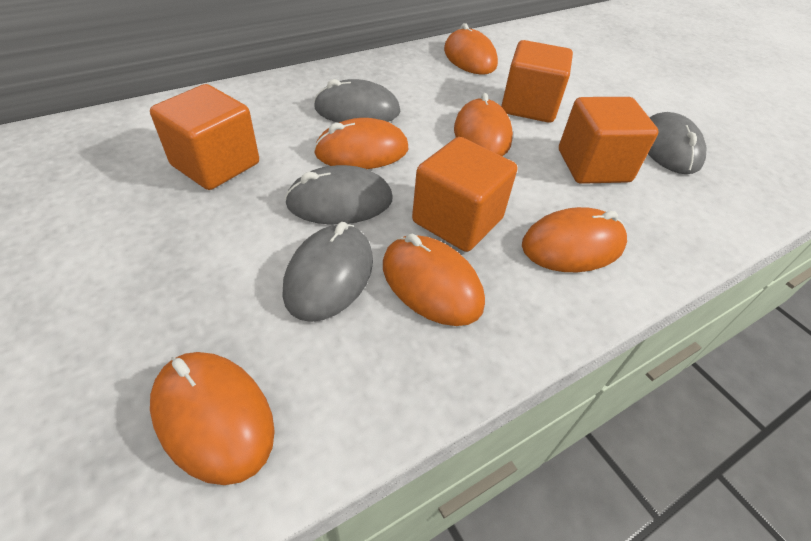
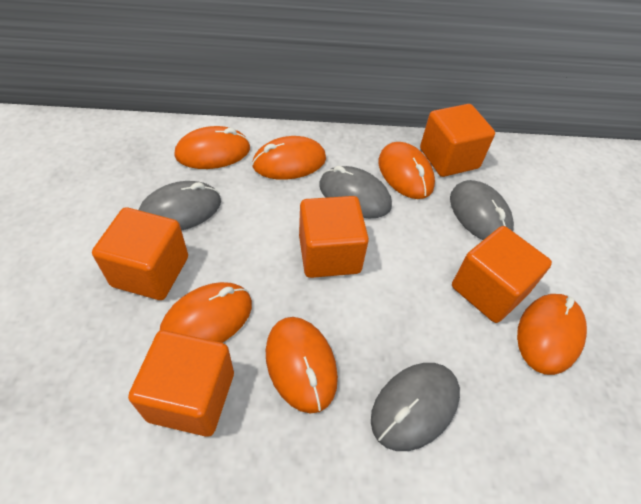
orange cube: 4 -> 5

